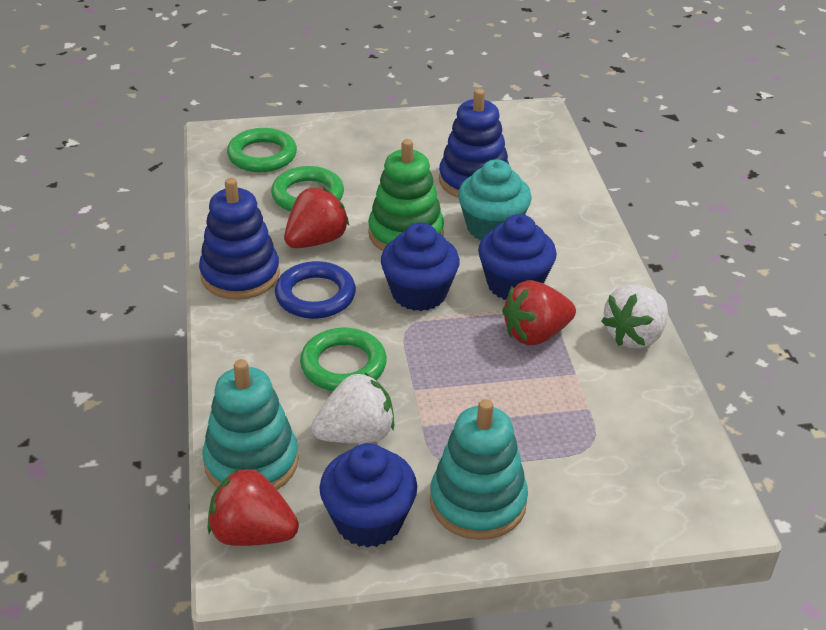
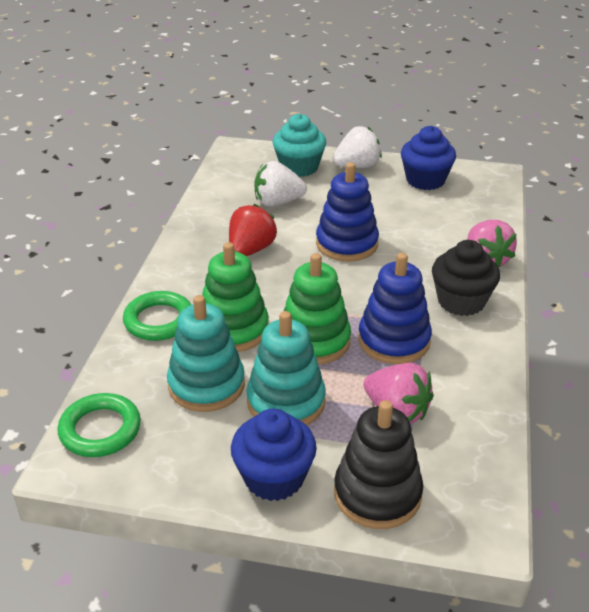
black cupcake: 0 -> 1
black stacking toy: 0 -> 1
blue cupcake: 3 -> 2
blue ring: 1 -> 0
green ring: 3 -> 2
green stacking toy: 1 -> 2
pink strawberry: 0 -> 2
red strawberry: 3 -> 1

